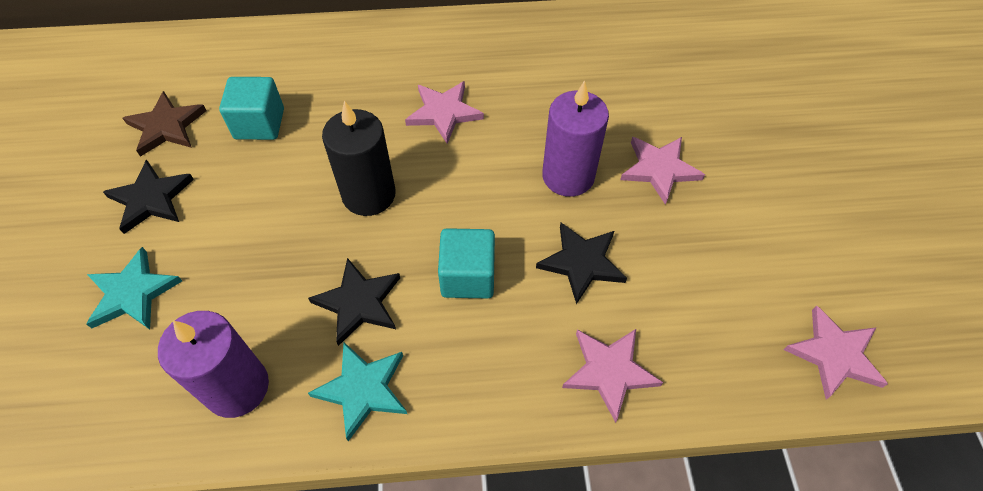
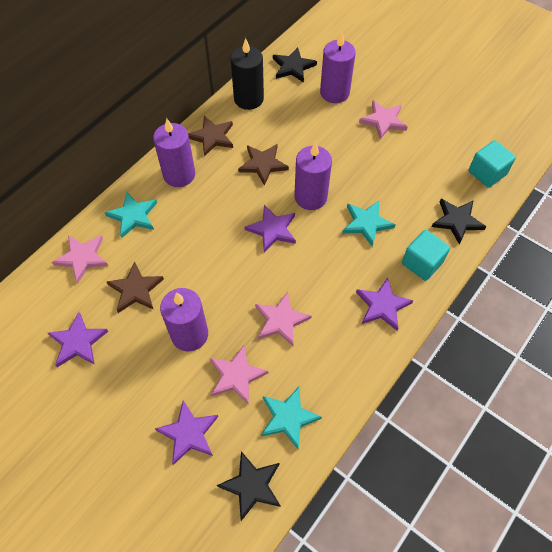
brown star: 1 -> 3
purple candle: 2 -> 4
purple star: 0 -> 4
turquoise star: 2 -> 3

